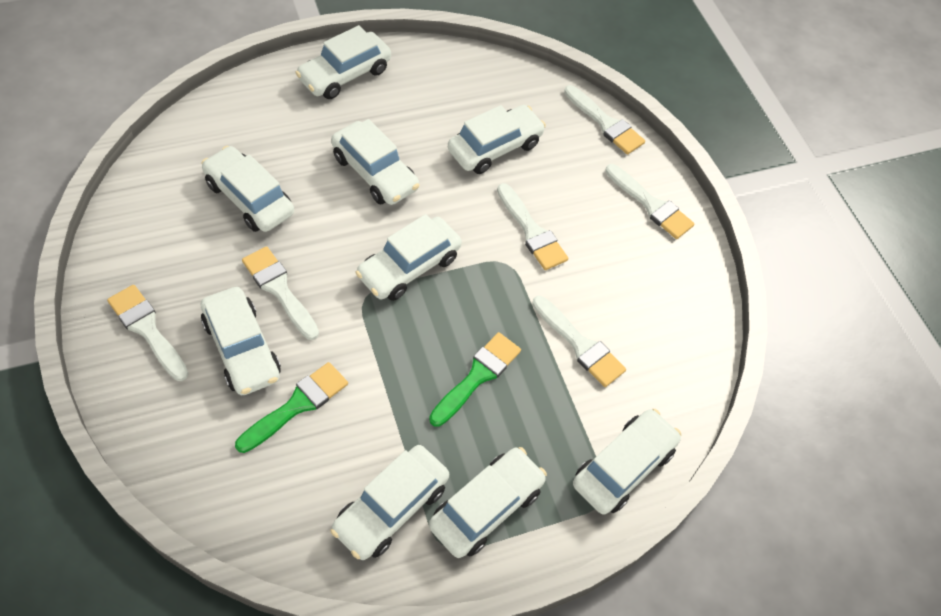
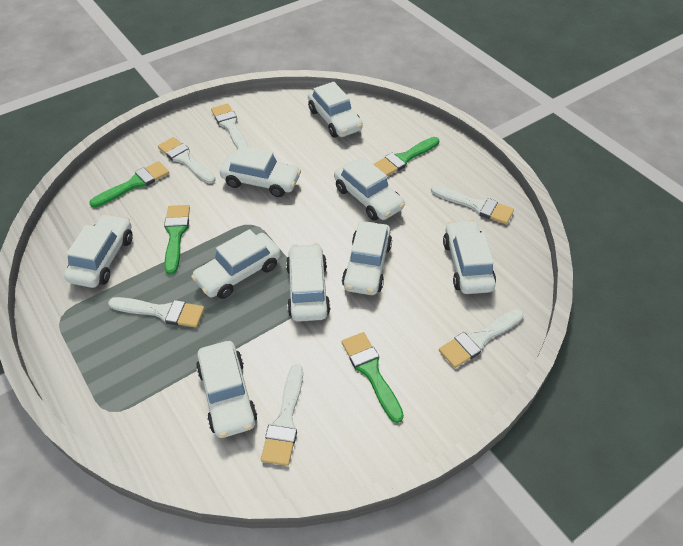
green brush: 2 -> 4

